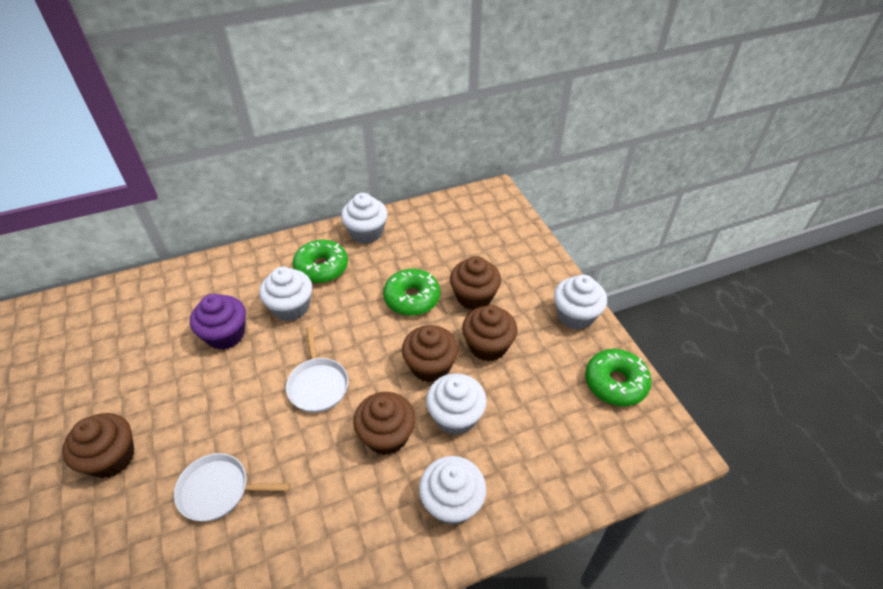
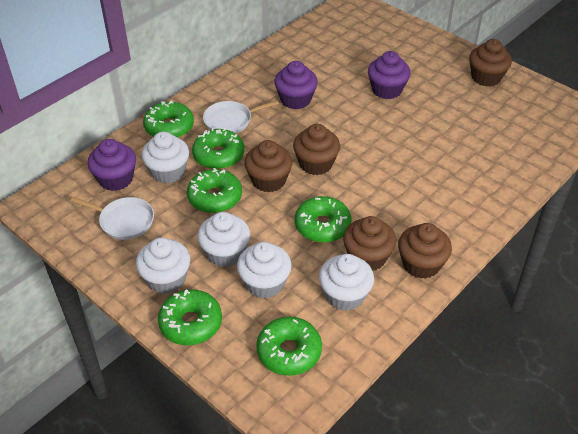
green donut: 3 -> 6
purple cupcake: 1 -> 3

